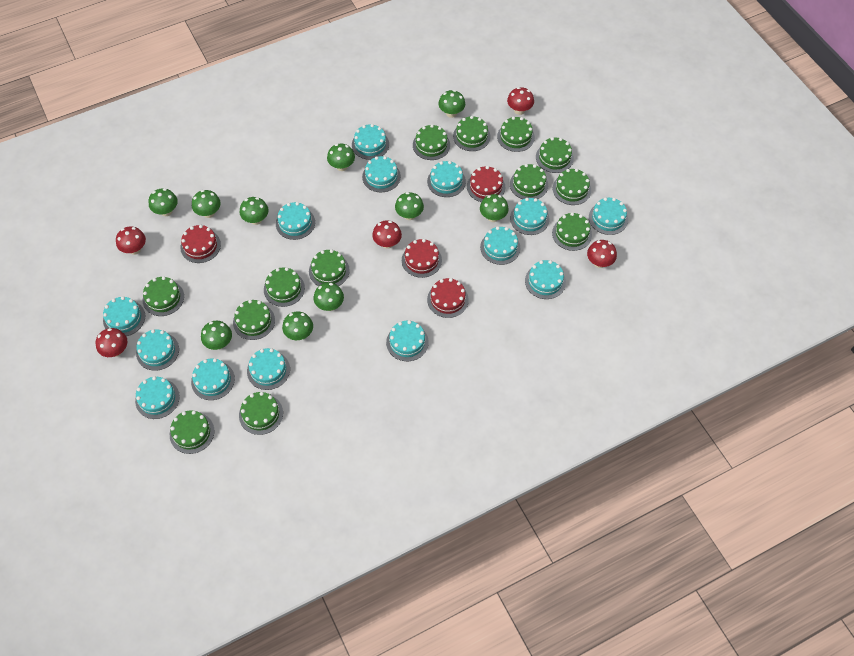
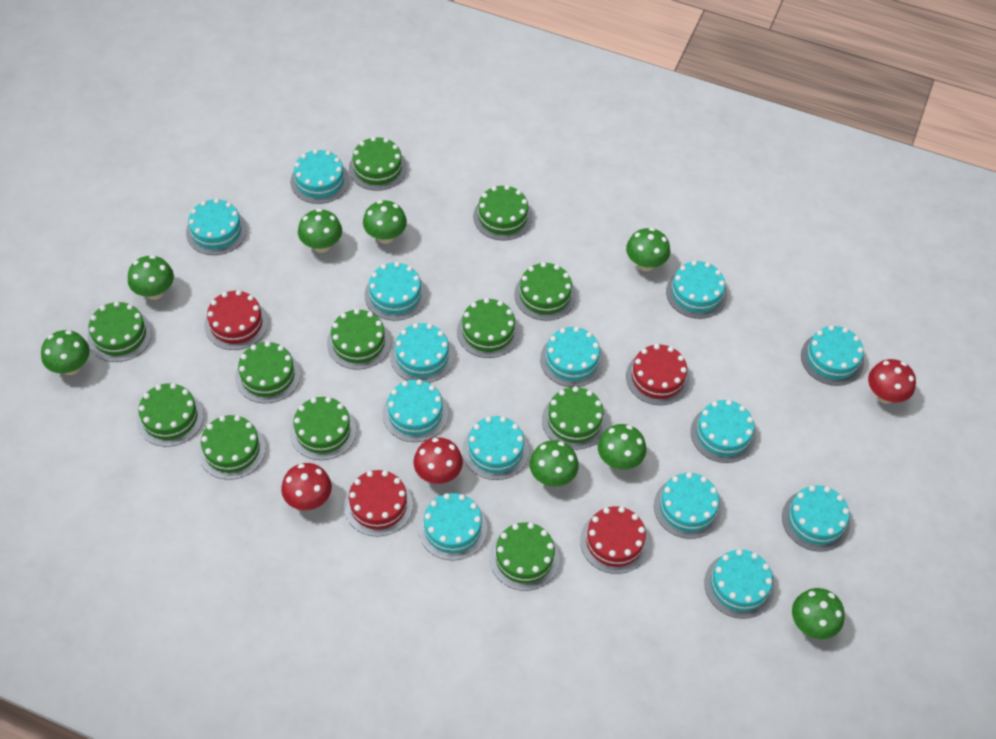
green cake: 13 -> 12
green mushroom: 10 -> 8
red mushroom: 5 -> 3

